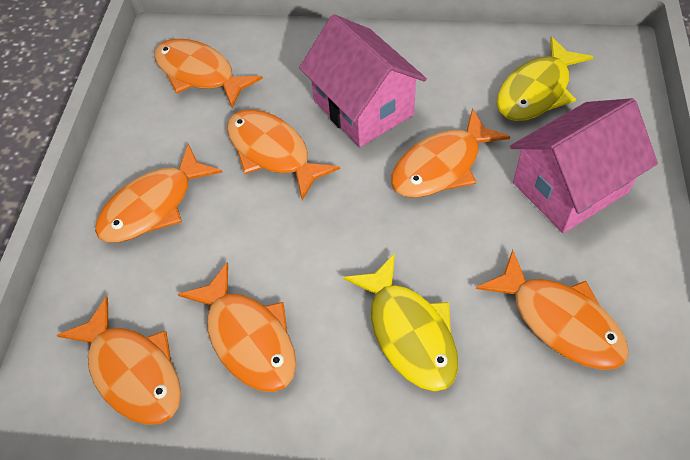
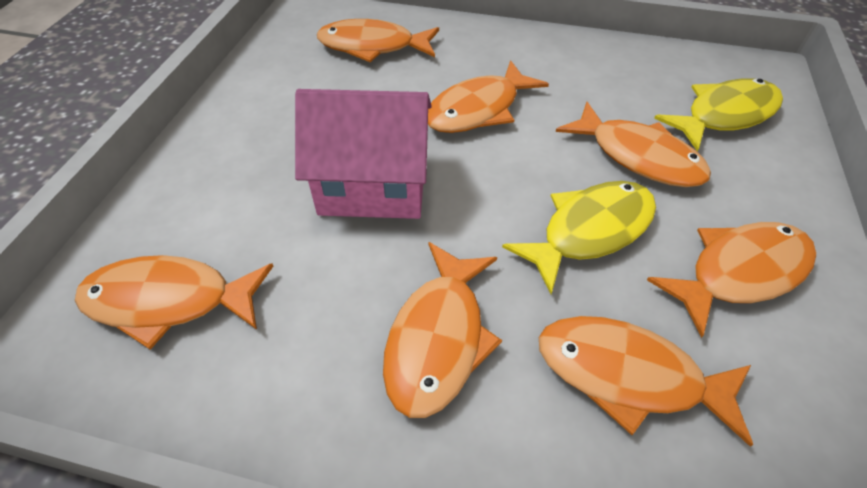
pink house: 2 -> 1

